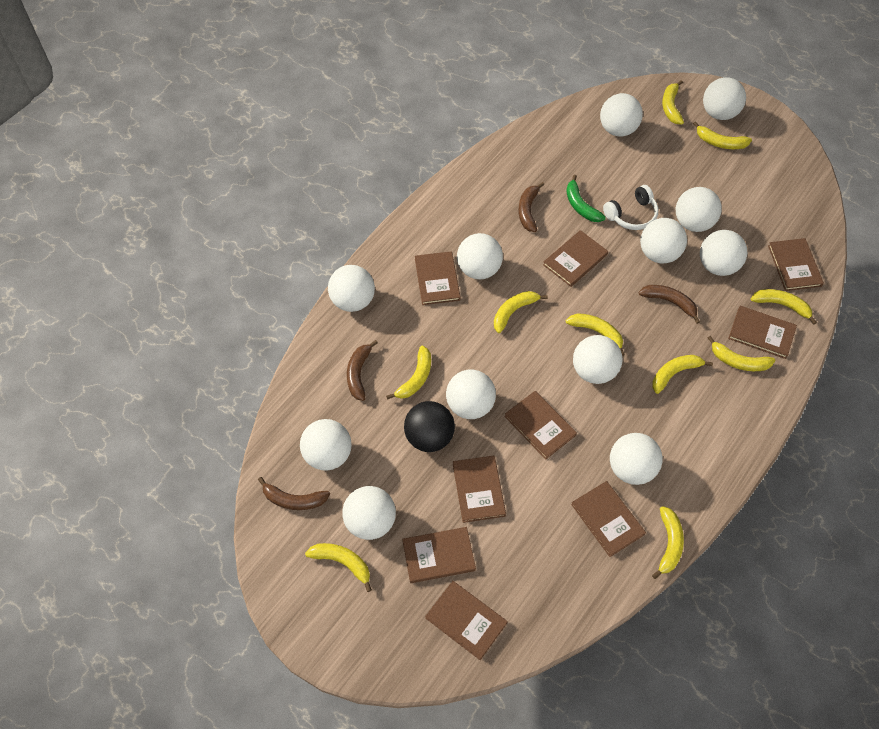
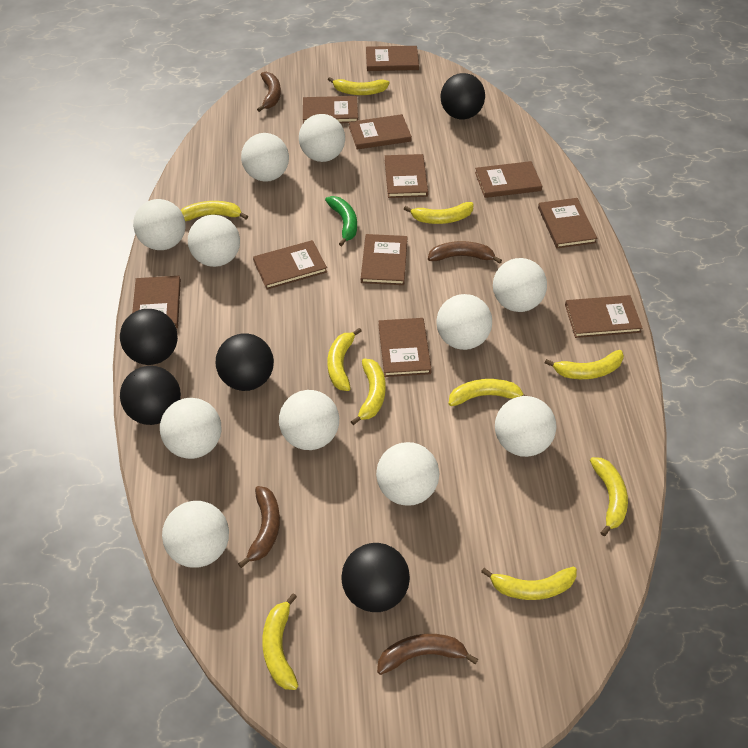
black ball: 1 -> 5
brown book: 9 -> 11
white ball: 12 -> 11
white headphones: 1 -> 0

